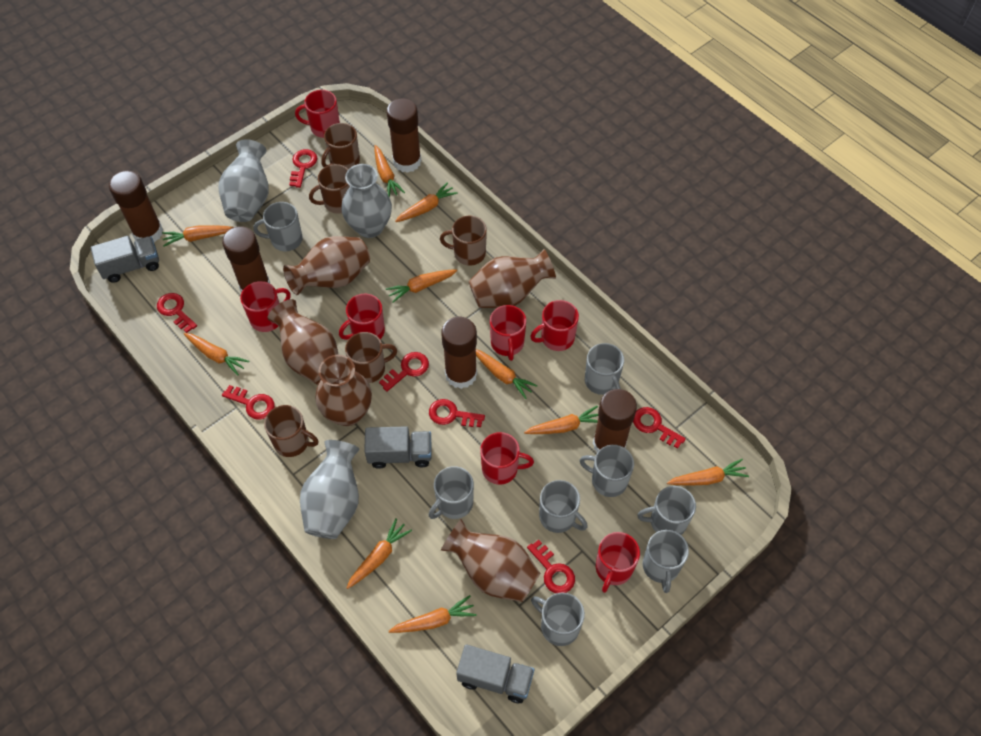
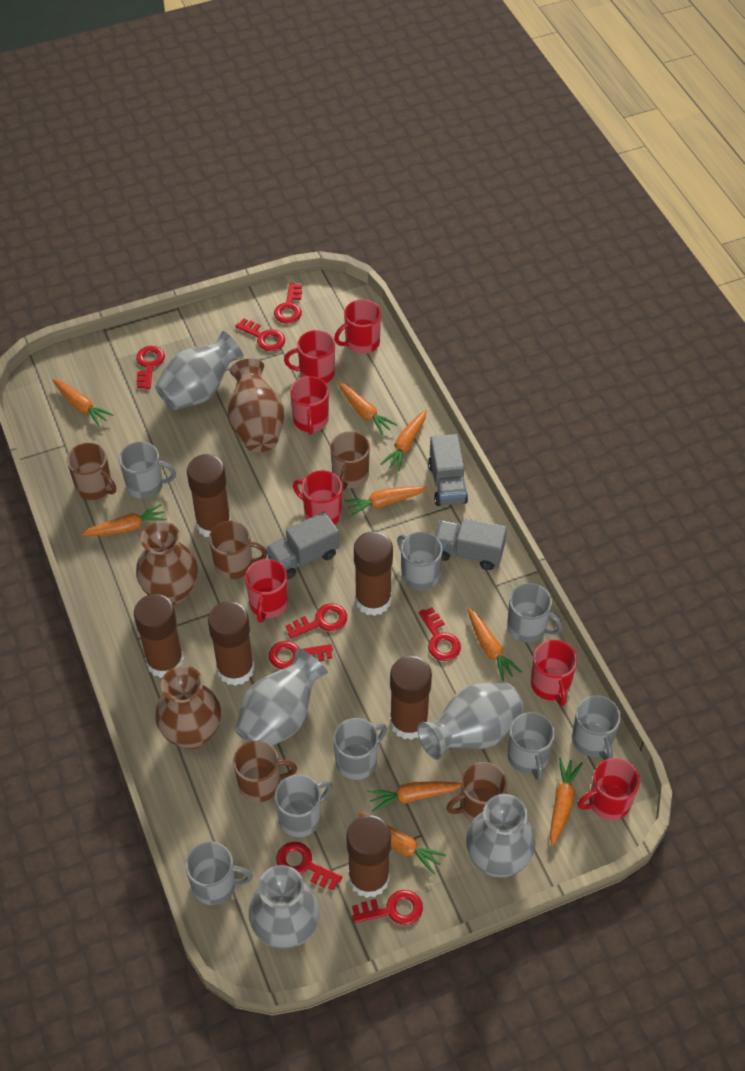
brown glue stick: 5 -> 6
brown vase: 5 -> 3
grey vase: 3 -> 5
orange carrot: 10 -> 9
red key: 7 -> 8

